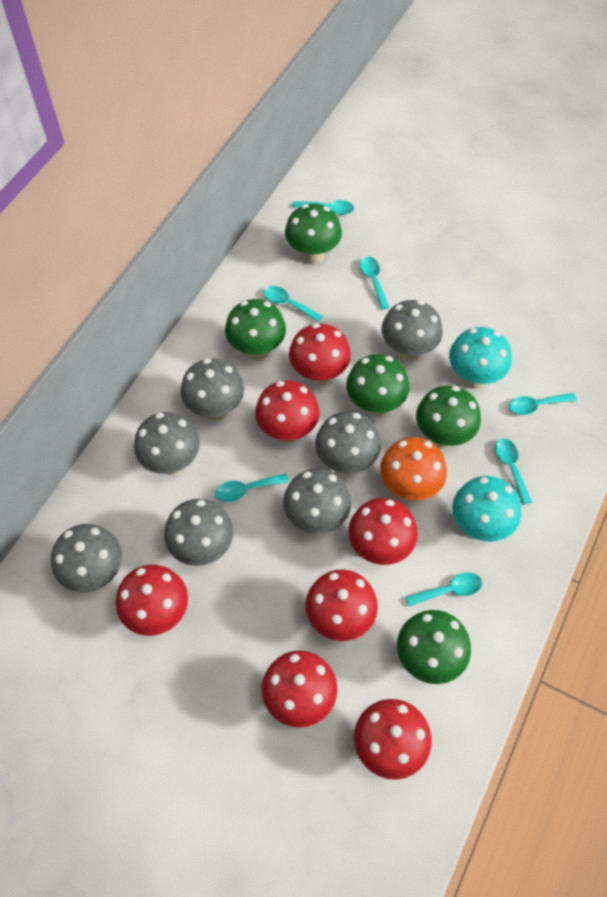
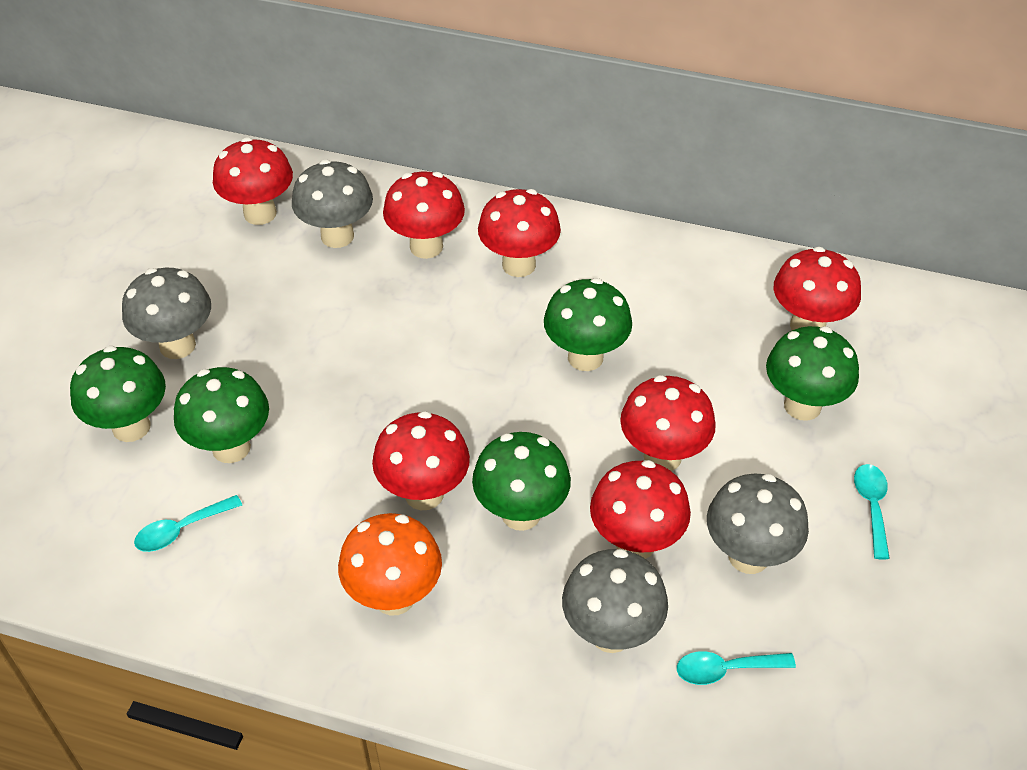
grey mushroom: 7 -> 4
turquoise mushroom: 2 -> 0
turquoise spoon: 7 -> 3

